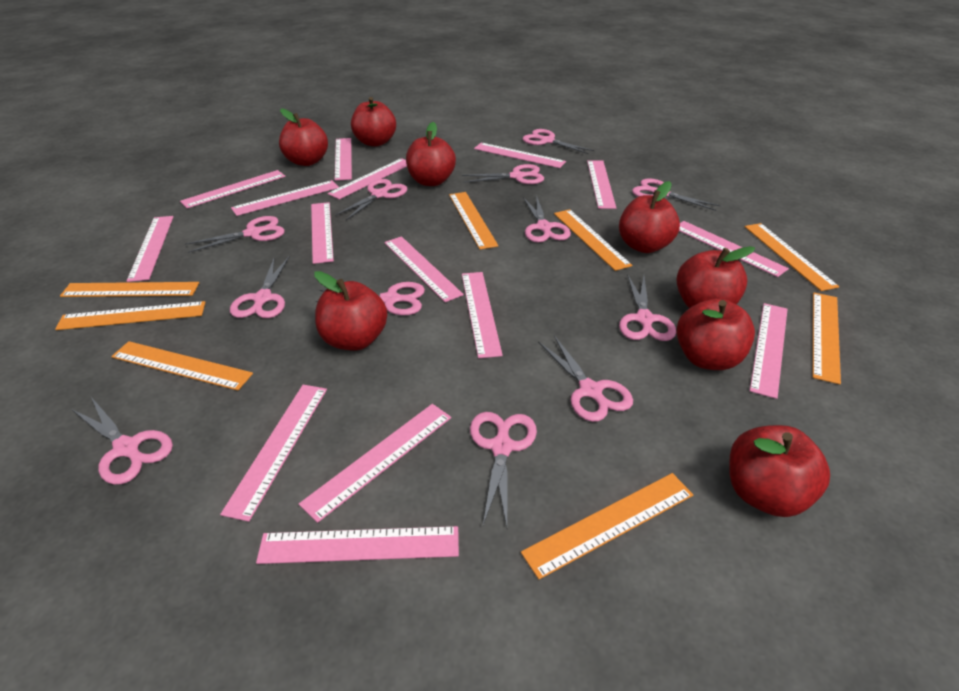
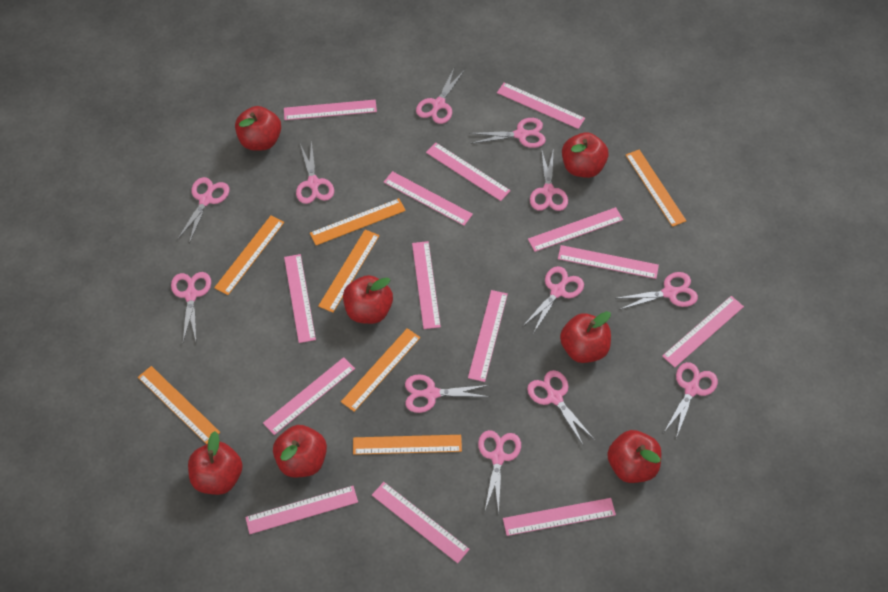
orange ruler: 8 -> 7
pink ruler: 15 -> 14
red apple: 8 -> 7

